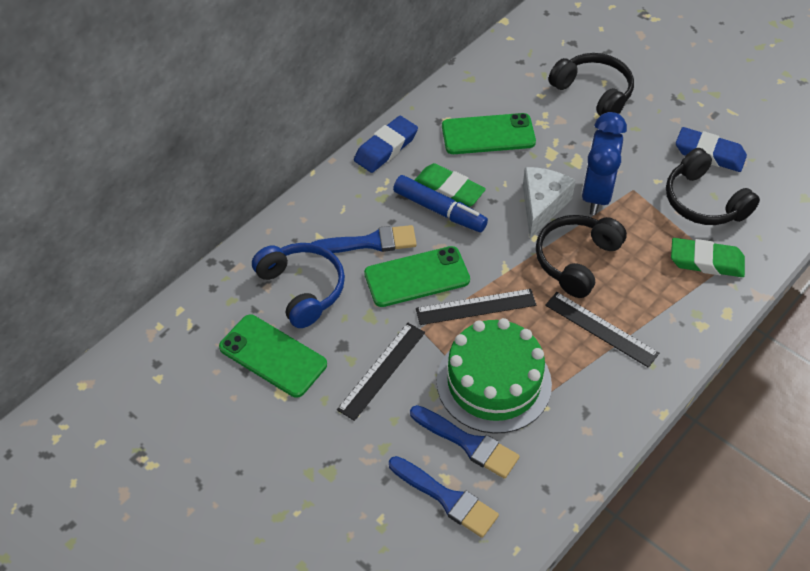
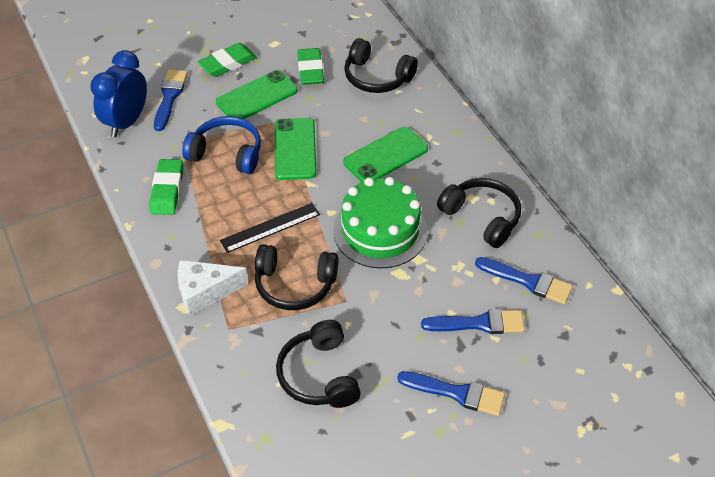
black headphones: 3 -> 4
black ruler: 3 -> 1
blue brush: 3 -> 4
blue eraser: 2 -> 0
blue marker: 1 -> 0
green eraser: 2 -> 3

